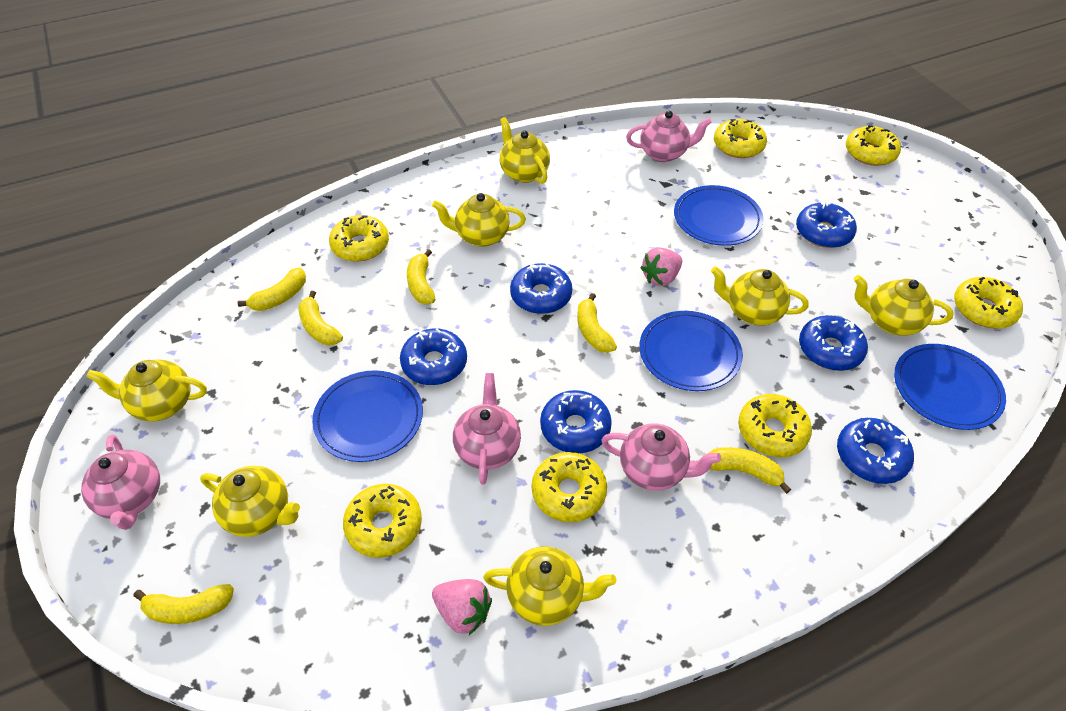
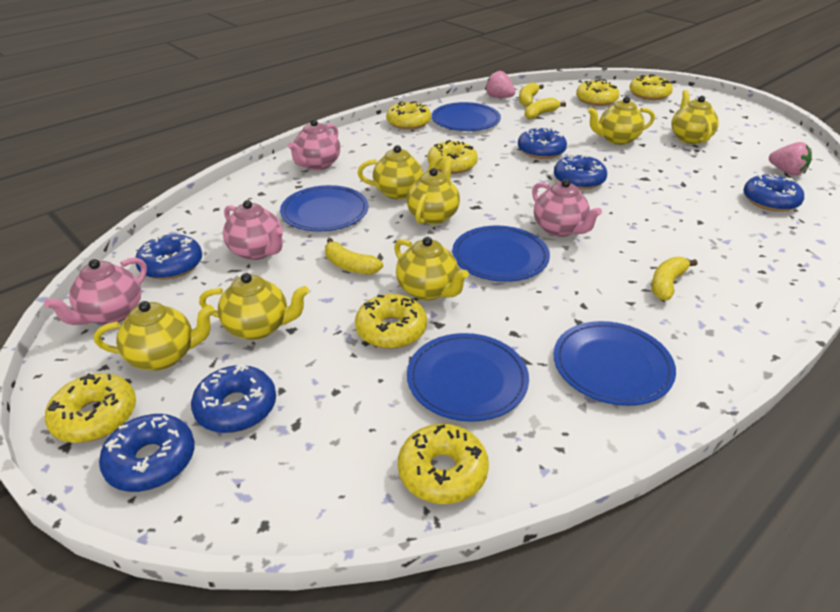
blue plate: 4 -> 5
yellow banana: 6 -> 4

